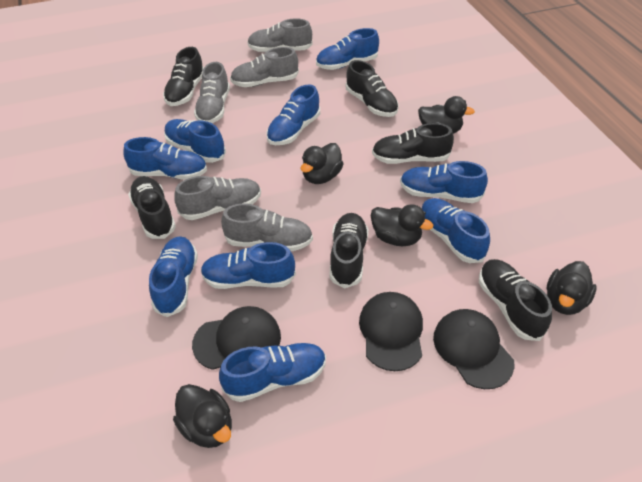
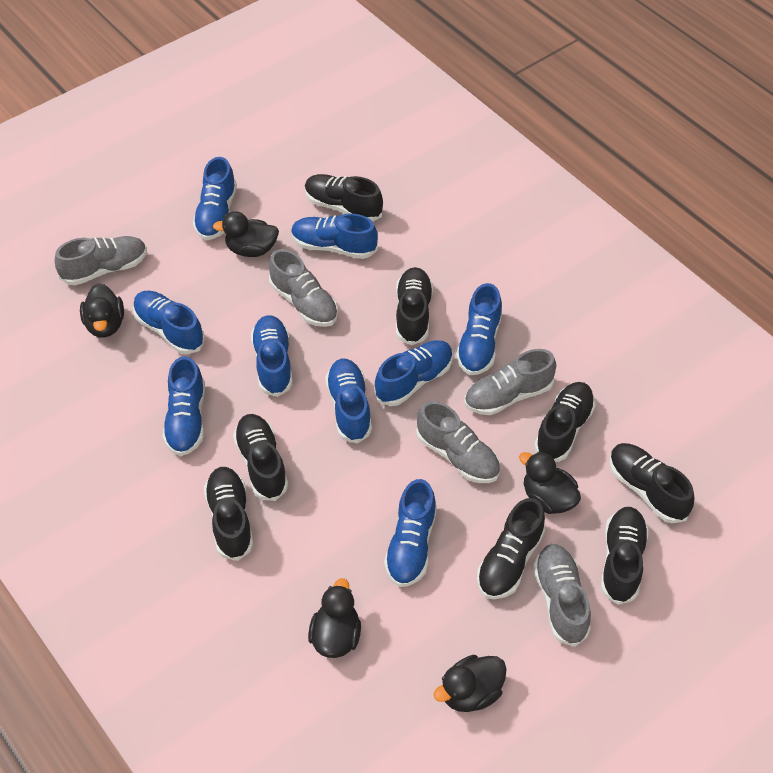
black cap: 3 -> 0
black shoe: 6 -> 8

